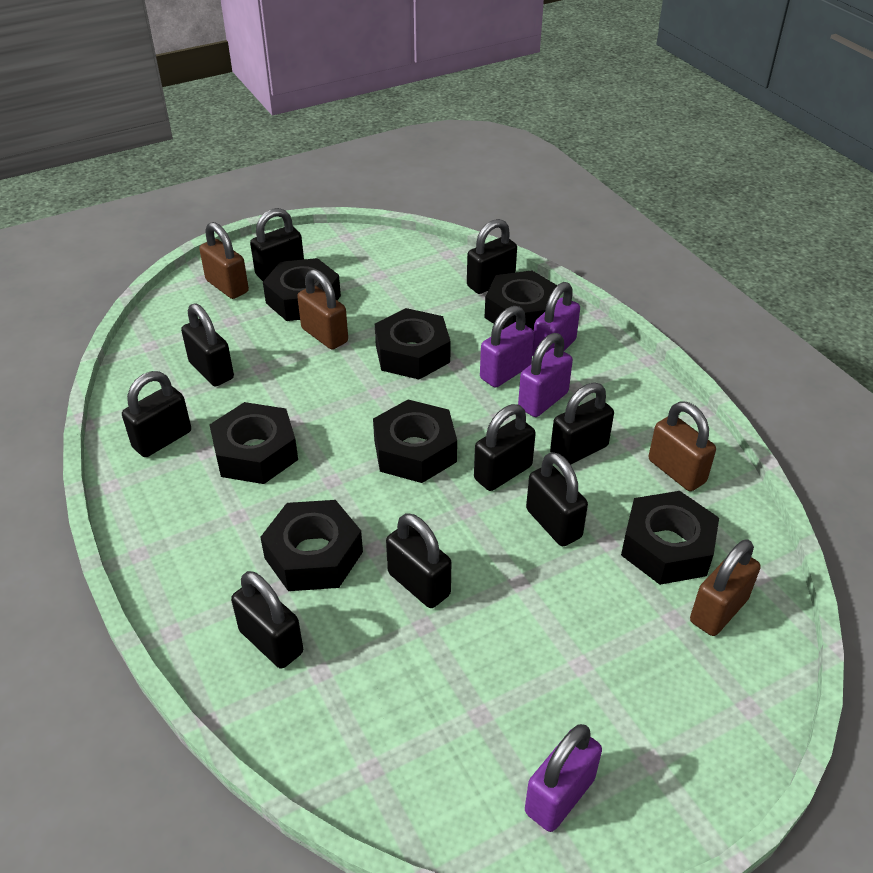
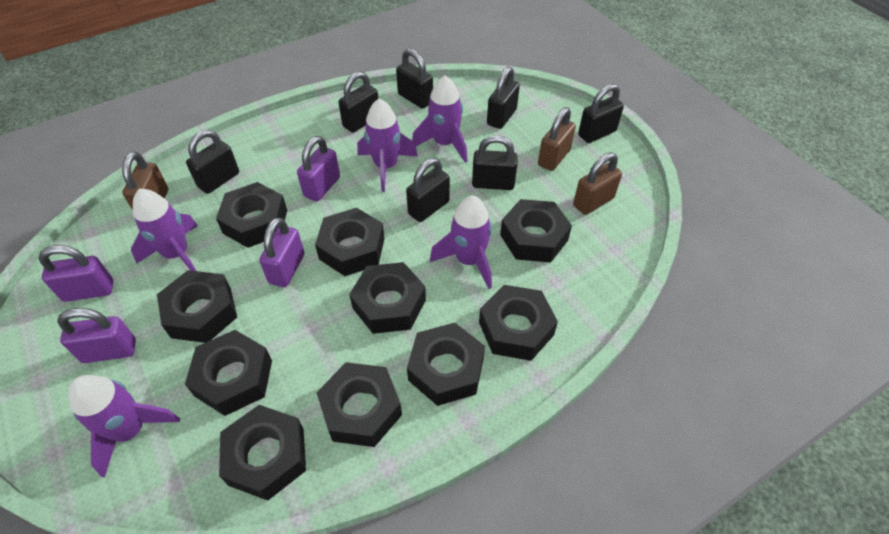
black nut: 7 -> 10
black padlock: 9 -> 7
brown padlock: 4 -> 3
purple rocket: 0 -> 5

